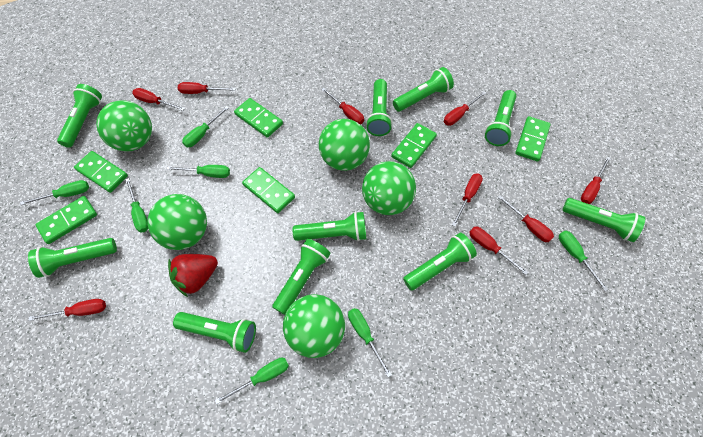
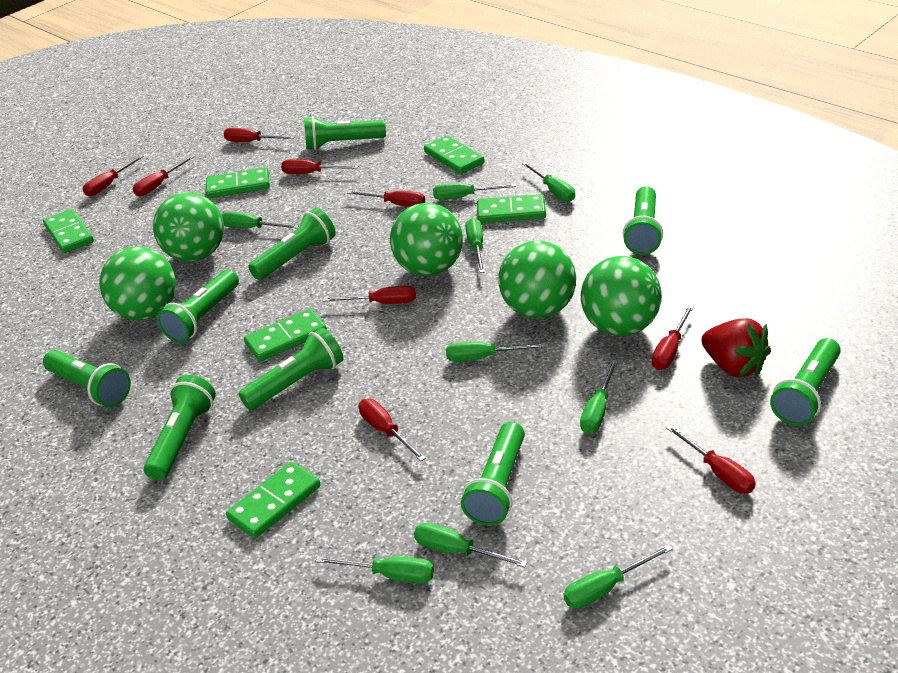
green flashlight: 10 -> 9
green screwdriver: 7 -> 9

